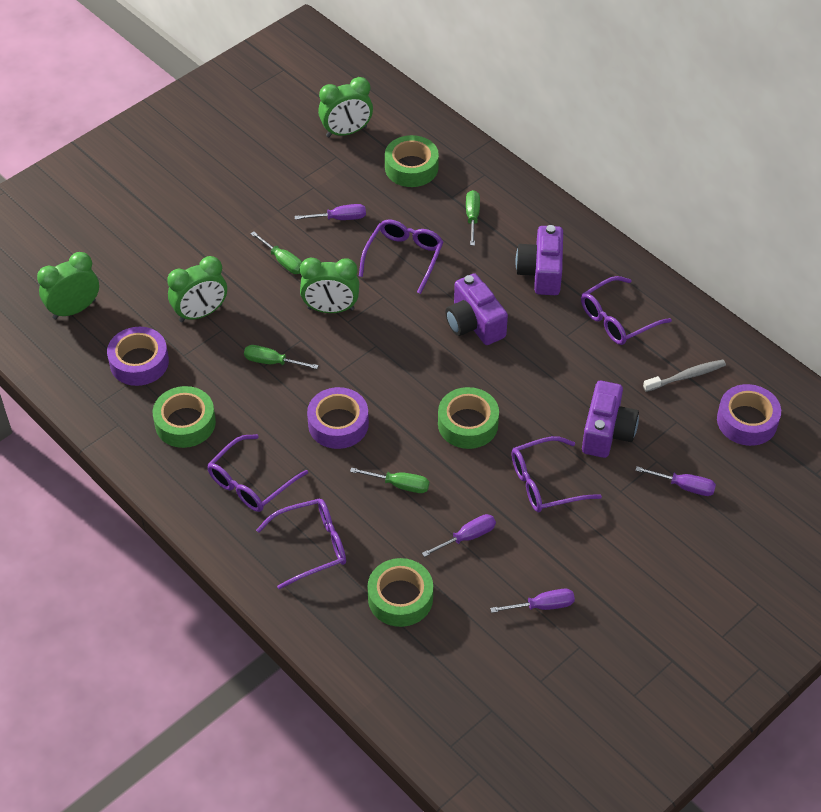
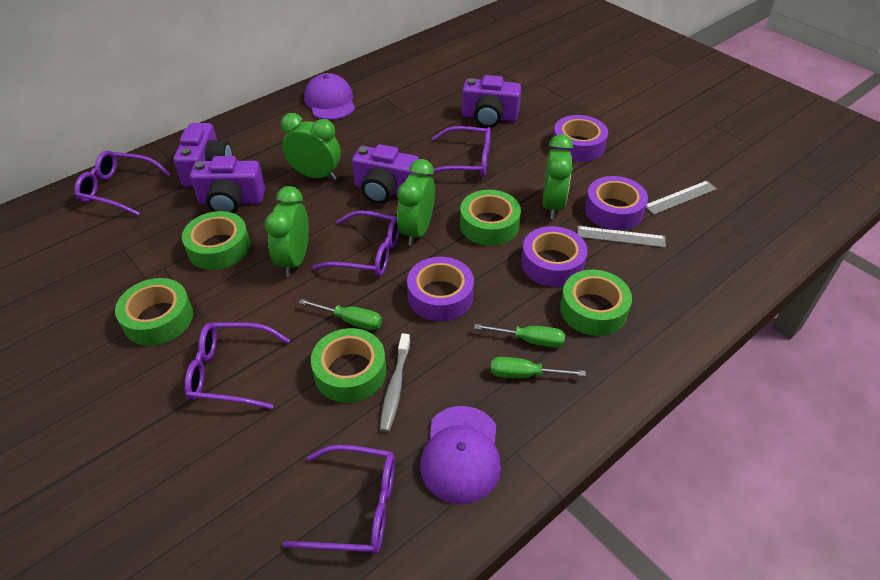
green screwdriver: 4 -> 3
green tape: 4 -> 5
grey ruler: 0 -> 2
purple camera: 3 -> 4
purple cap: 0 -> 2
purple screwdriver: 4 -> 0
purple tape: 3 -> 4

